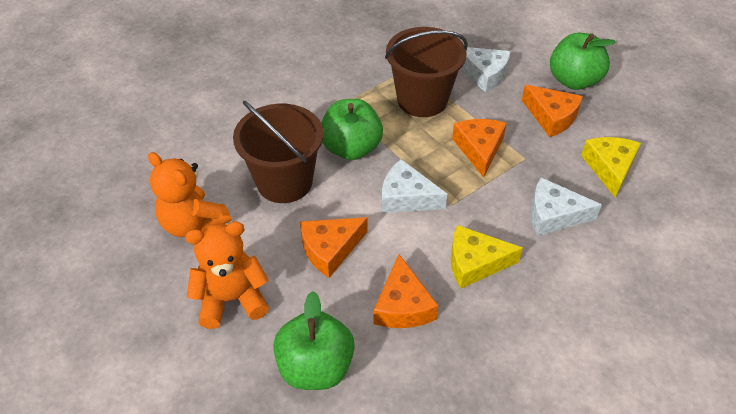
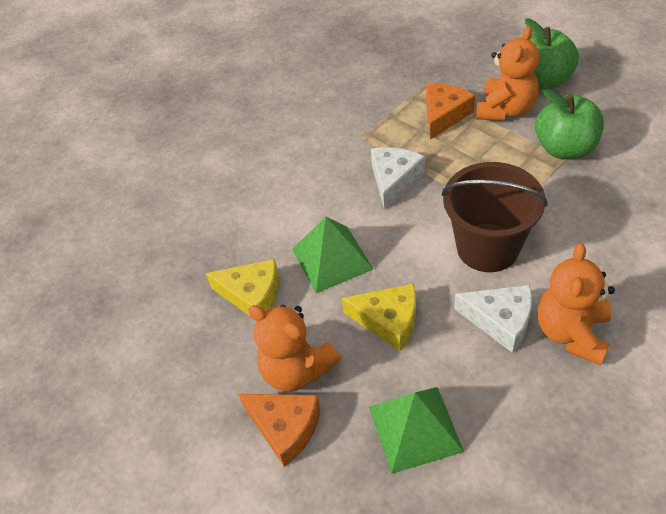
brown bucket: 2 -> 1
green apple: 3 -> 2
green pyramid: 0 -> 2
orange cheese: 4 -> 2
orange teddy bear: 2 -> 3
white cheese: 3 -> 2

